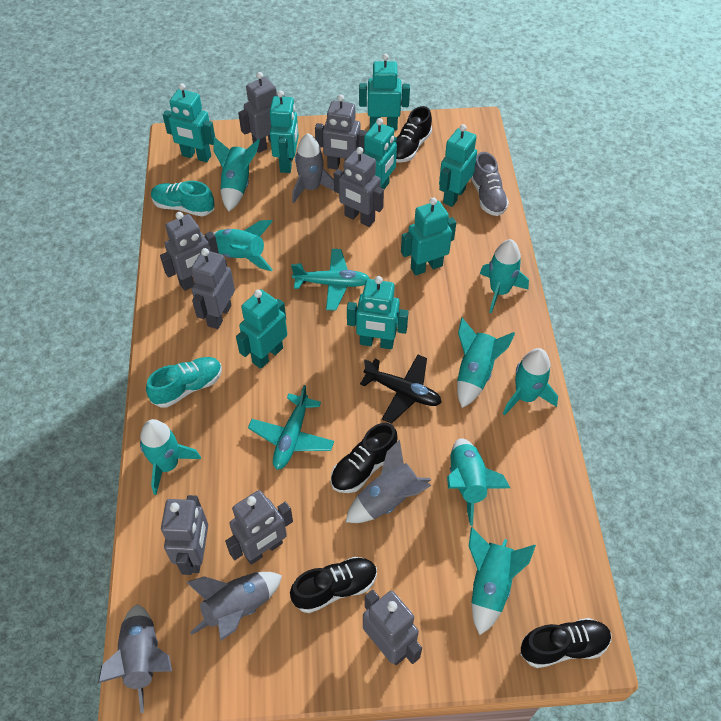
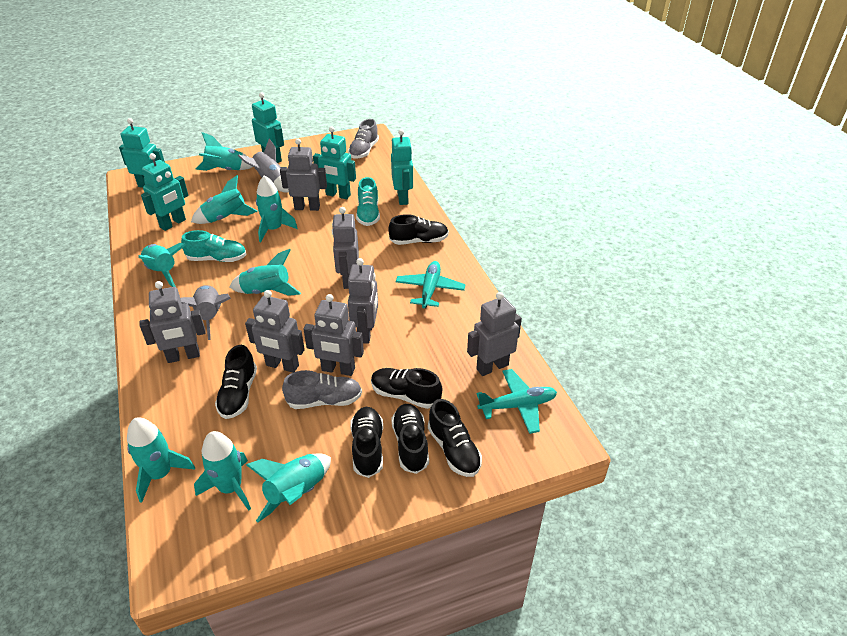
black plane: 1 -> 0
black shoe: 4 -> 6
grey robot: 8 -> 7
grey rocket: 4 -> 2
grey shoe: 1 -> 2
turquoise robot: 8 -> 5

